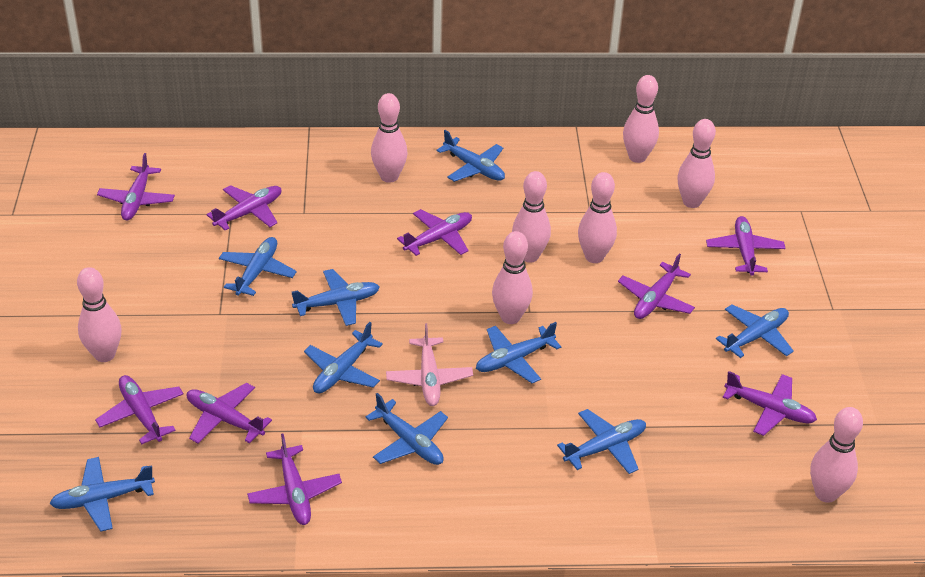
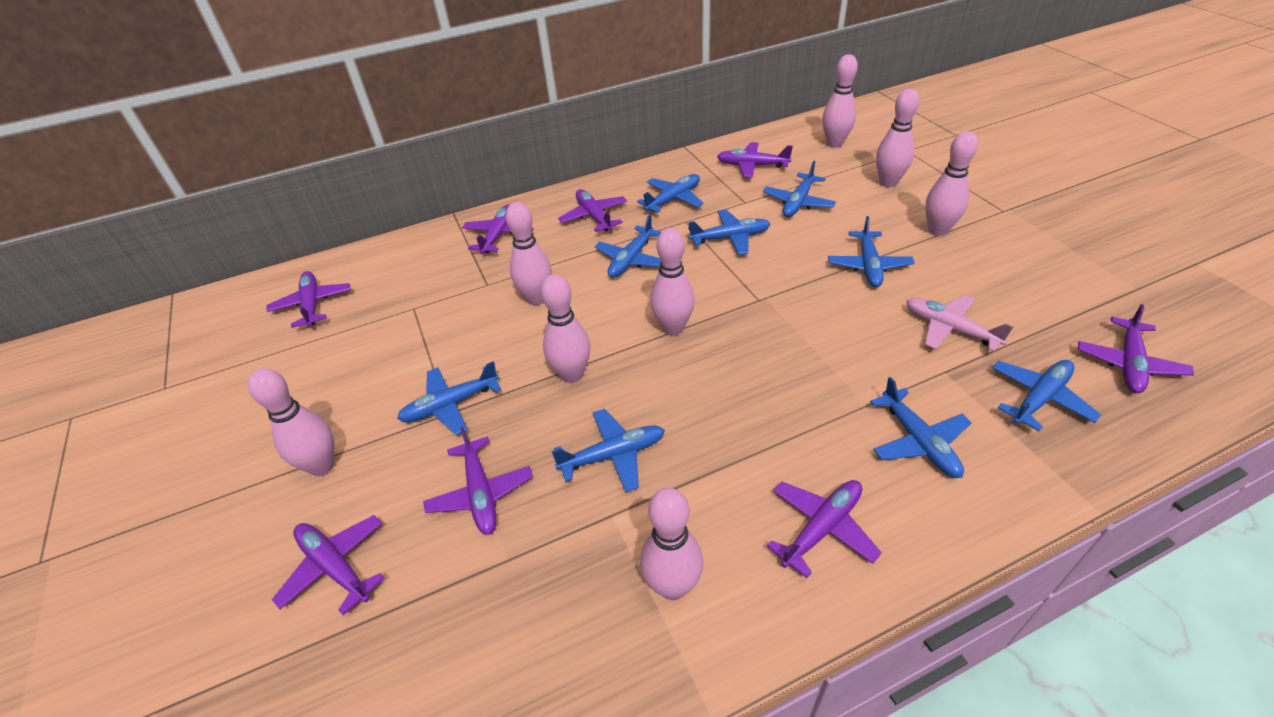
purple plane: 9 -> 8

